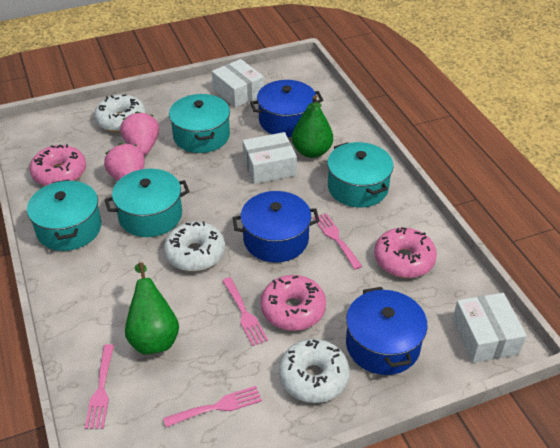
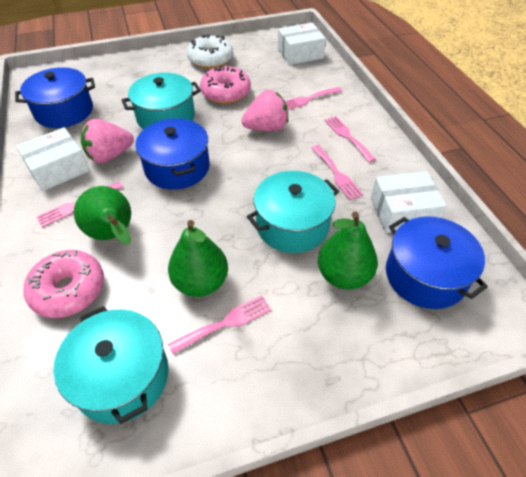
green pear: 2 -> 3
pink donut: 3 -> 2
pink fork: 4 -> 5
turquoise pot: 4 -> 3
white donut: 3 -> 1

